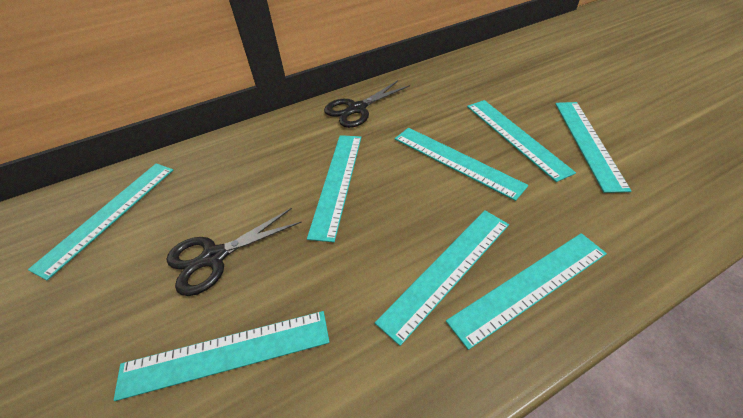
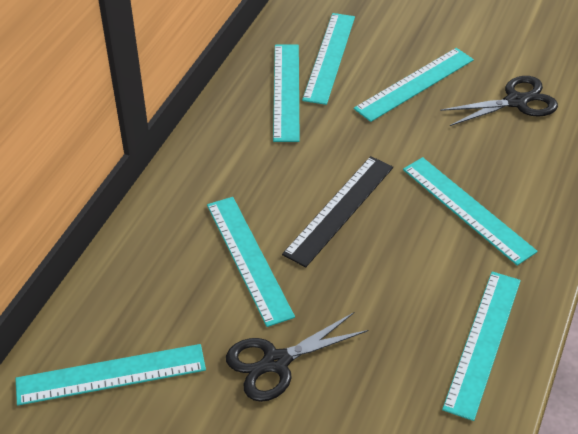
black ruler: 0 -> 1
turquoise ruler: 8 -> 7

